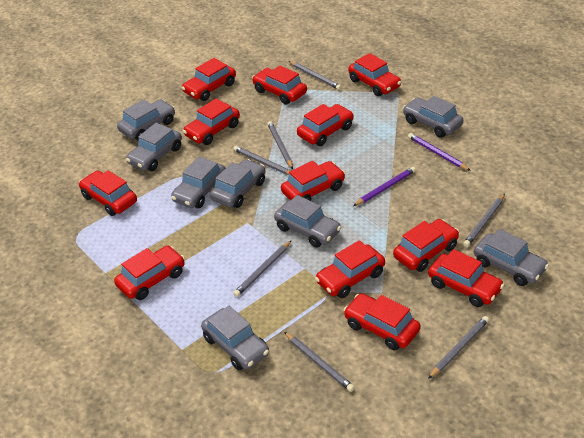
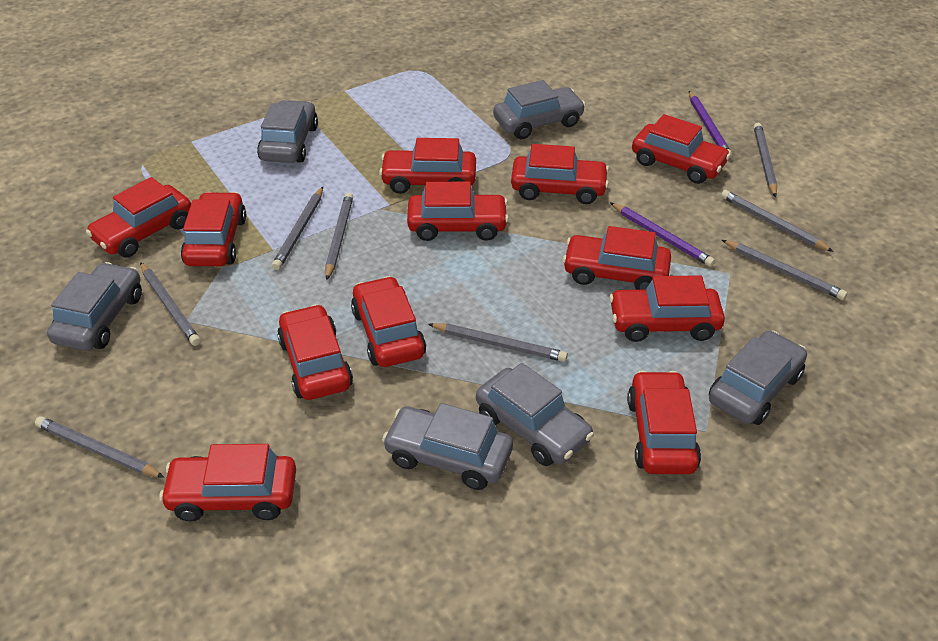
grey car: 8 -> 6
grey pencil: 7 -> 8

